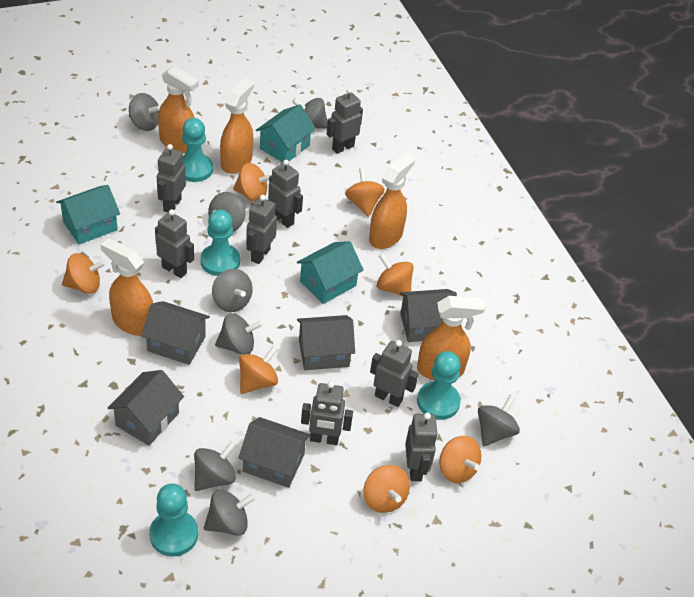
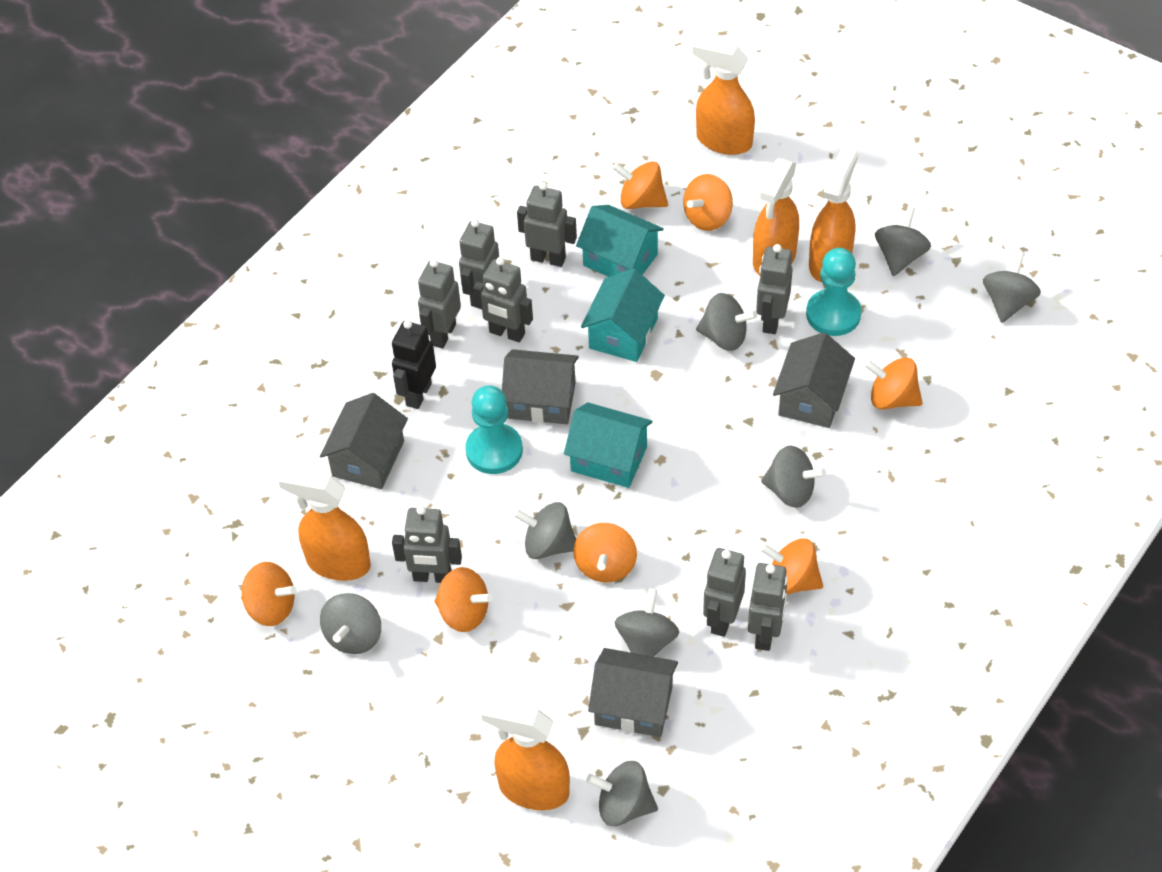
black robot: 0 -> 1
grey house: 5 -> 4
turquoise pawn: 4 -> 2

